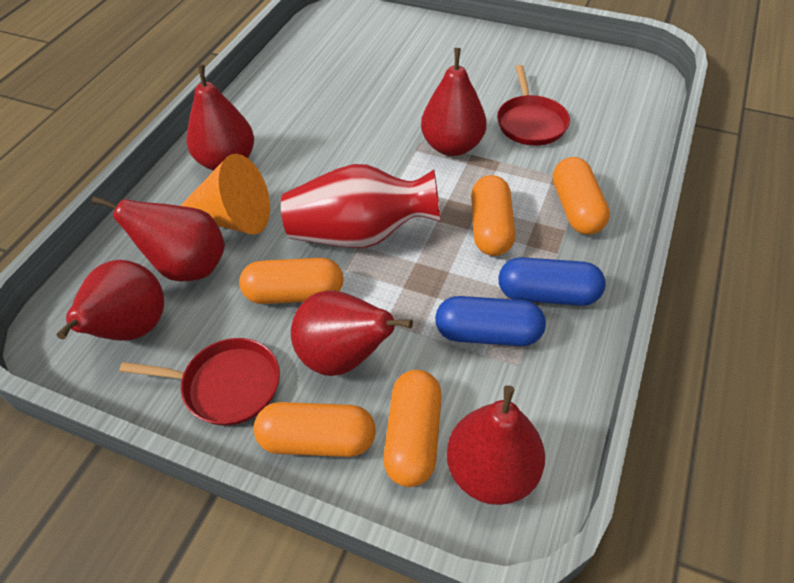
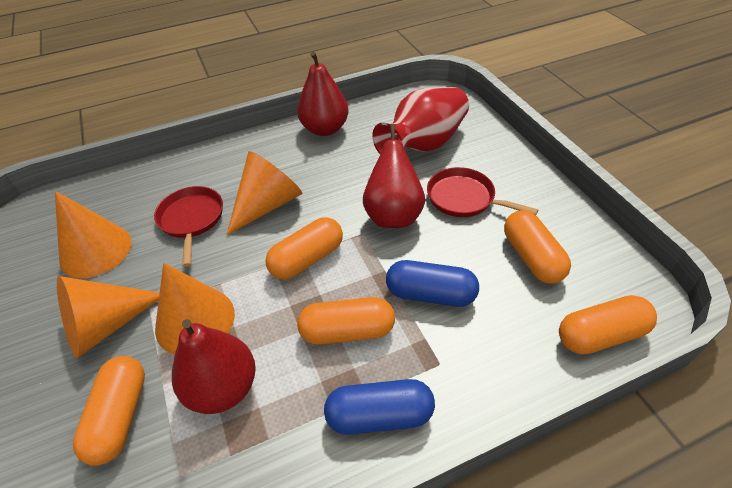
orange cone: 1 -> 4
red pear: 6 -> 3

